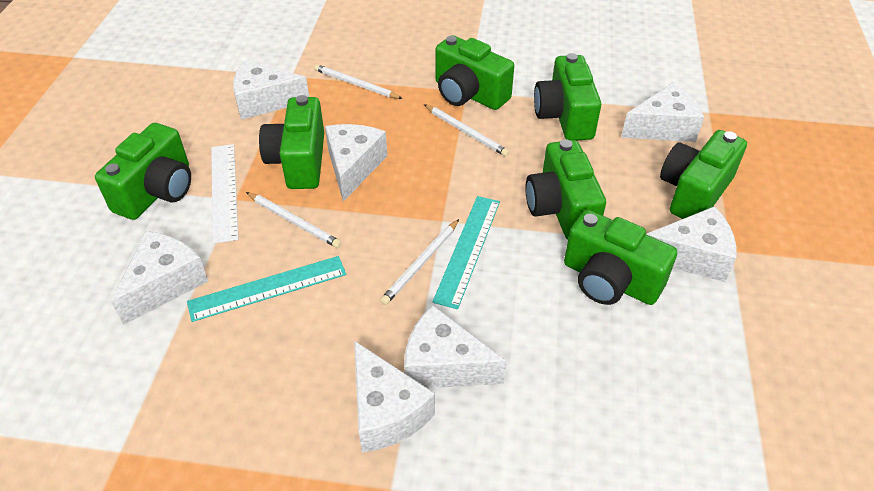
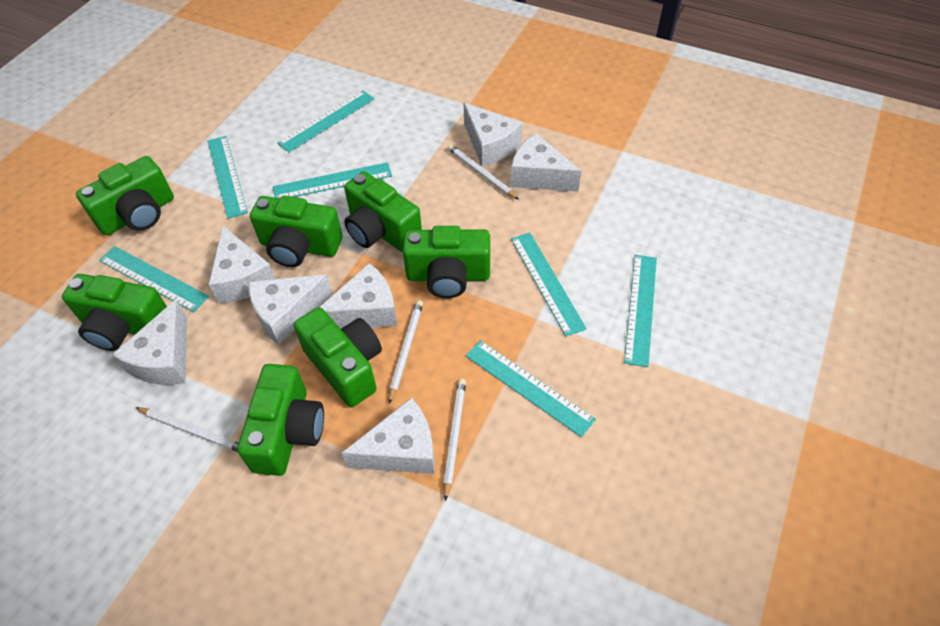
turquoise ruler: 2 -> 7
white ruler: 1 -> 0

